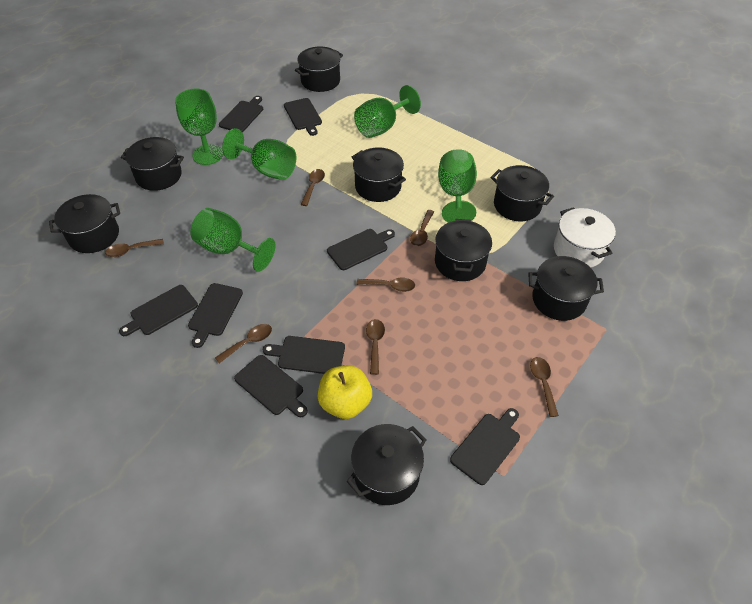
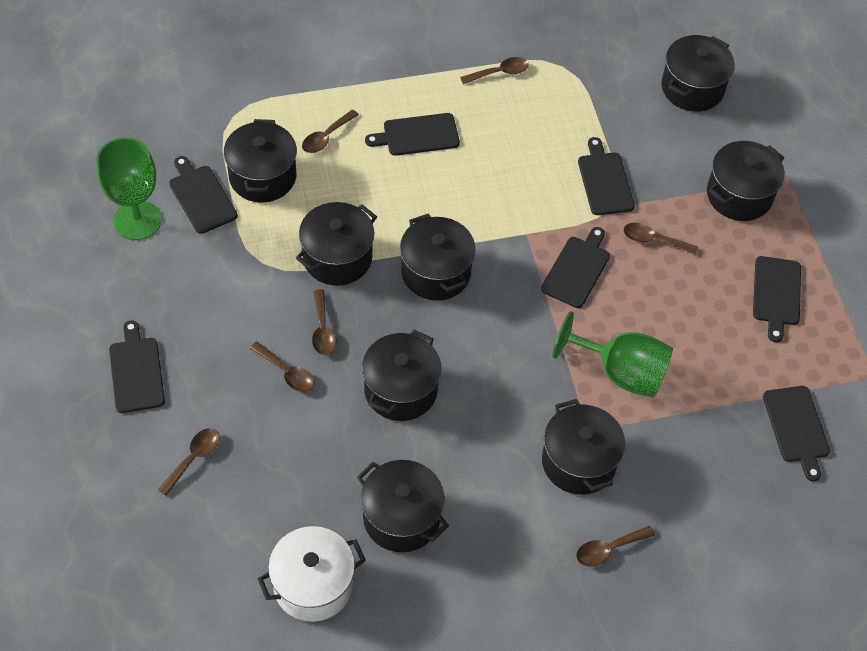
black cutting board: 8 -> 7
green goblet: 5 -> 2
yellow apple: 1 -> 0

